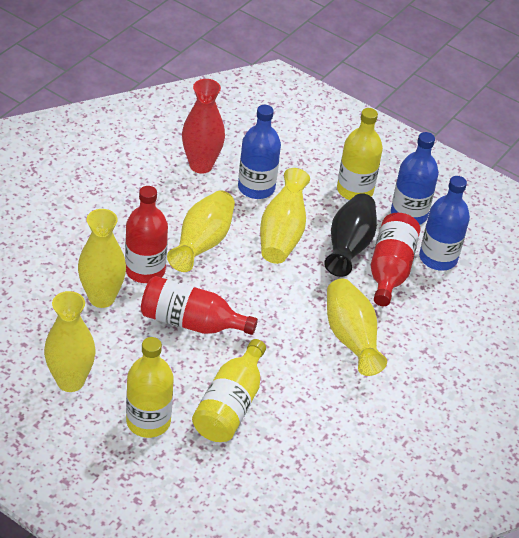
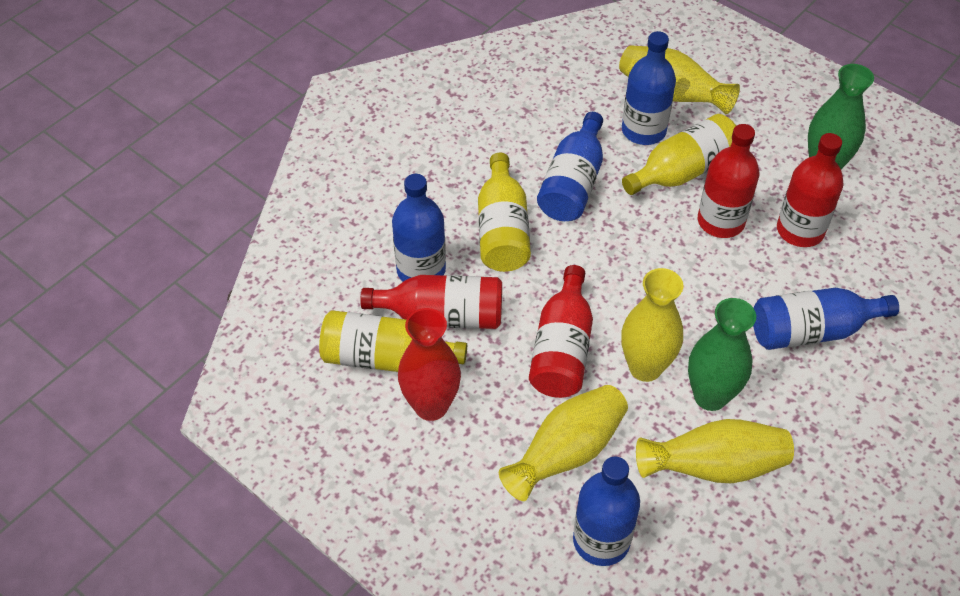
black vase: 1 -> 0
blue bottle: 3 -> 5
green vase: 0 -> 2
red bottle: 3 -> 4
yellow vase: 5 -> 4

